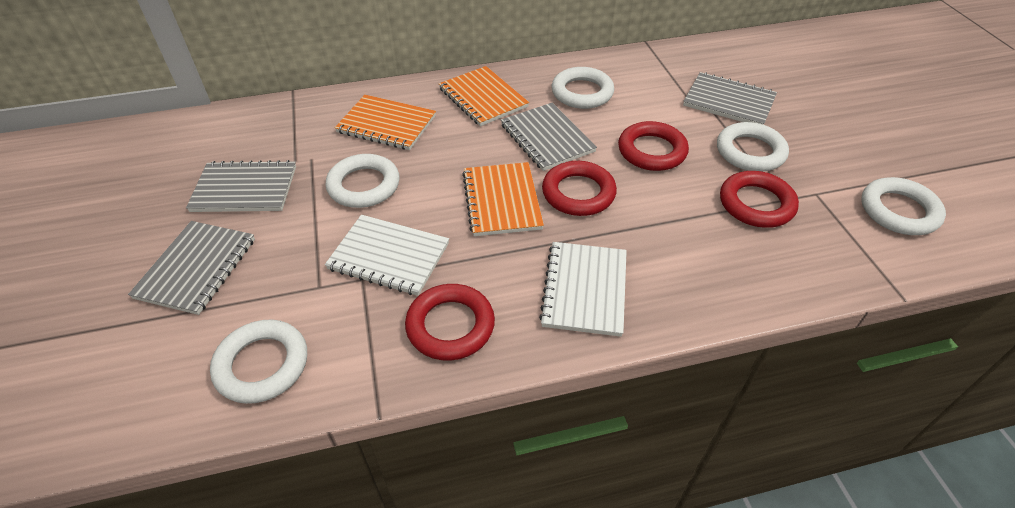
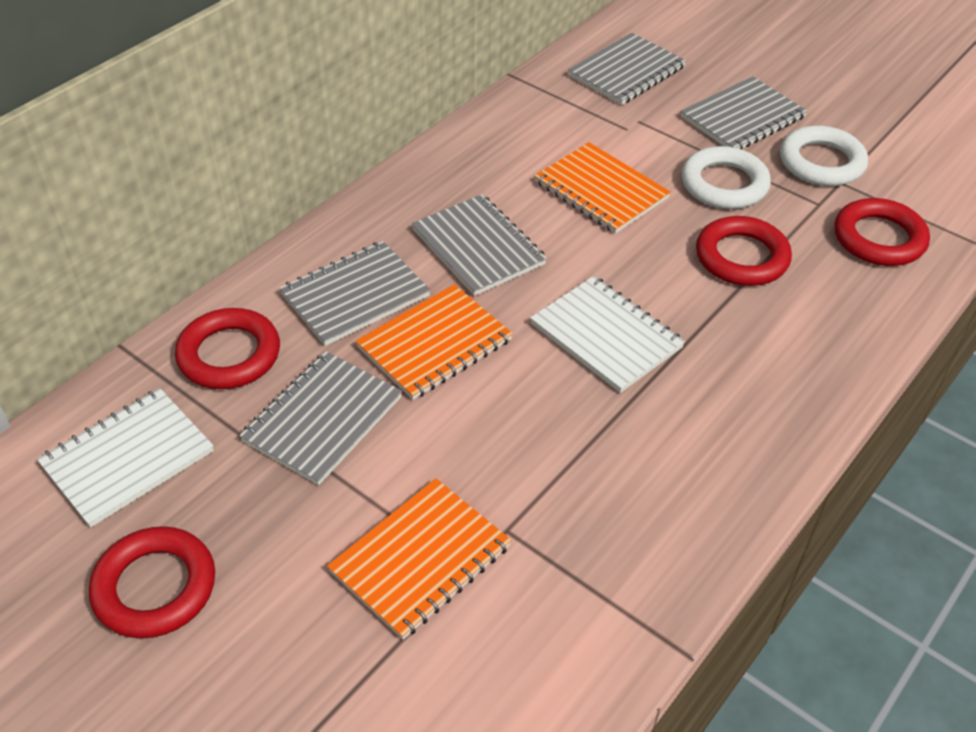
grey notebook: 4 -> 5
white ring: 5 -> 2

